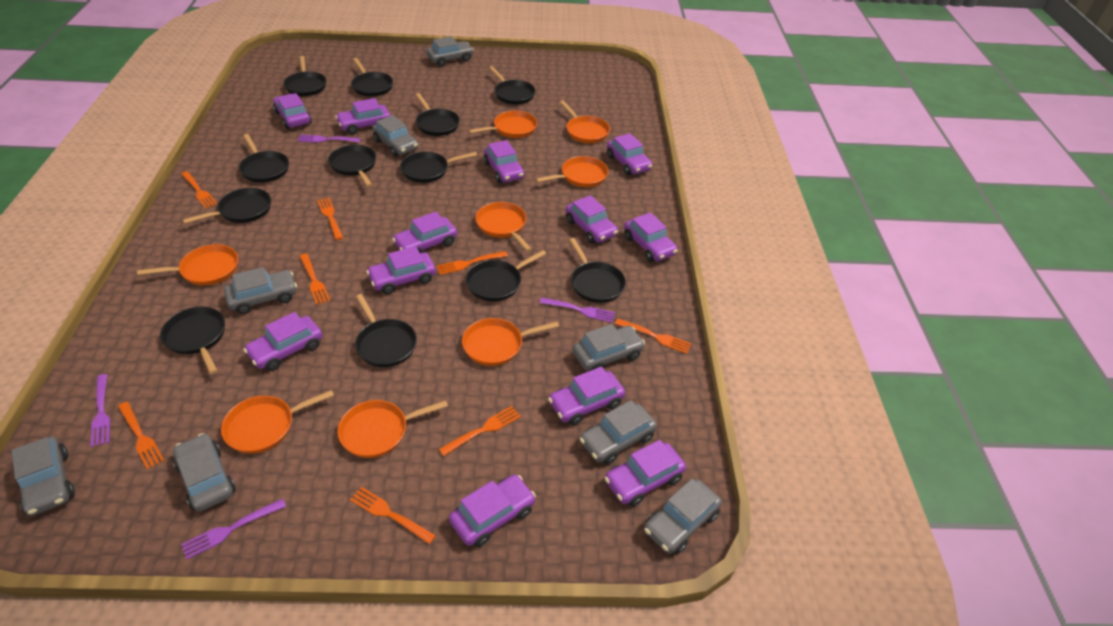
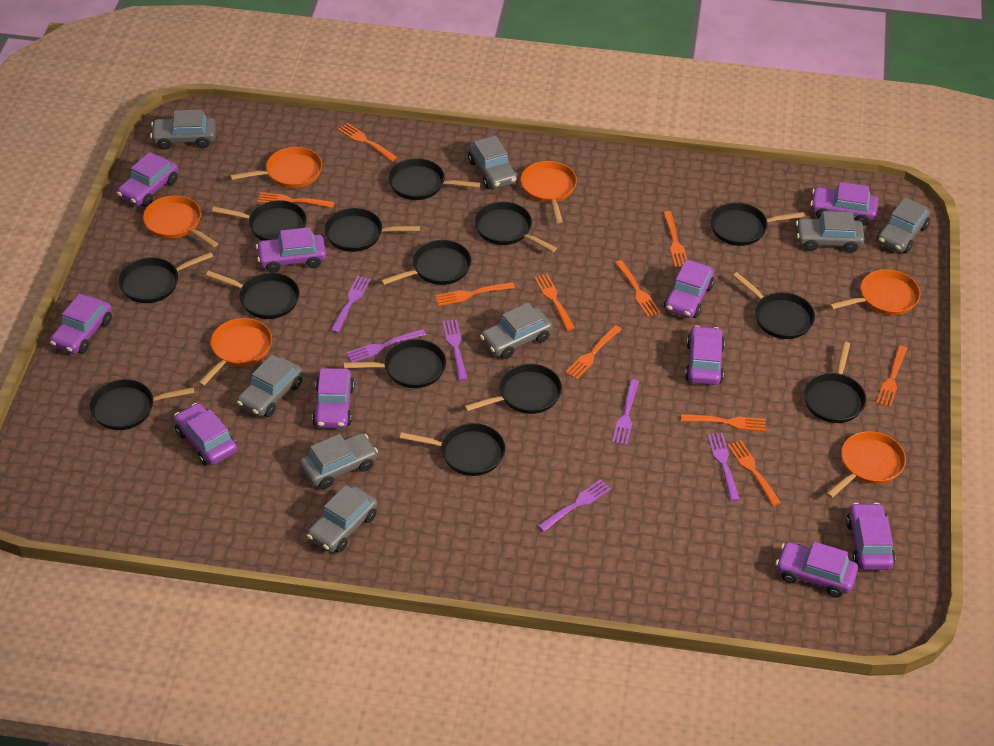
black pan: 12 -> 14
orange fork: 8 -> 10
orange pan: 8 -> 6
purple car: 12 -> 10
purple fork: 4 -> 6

